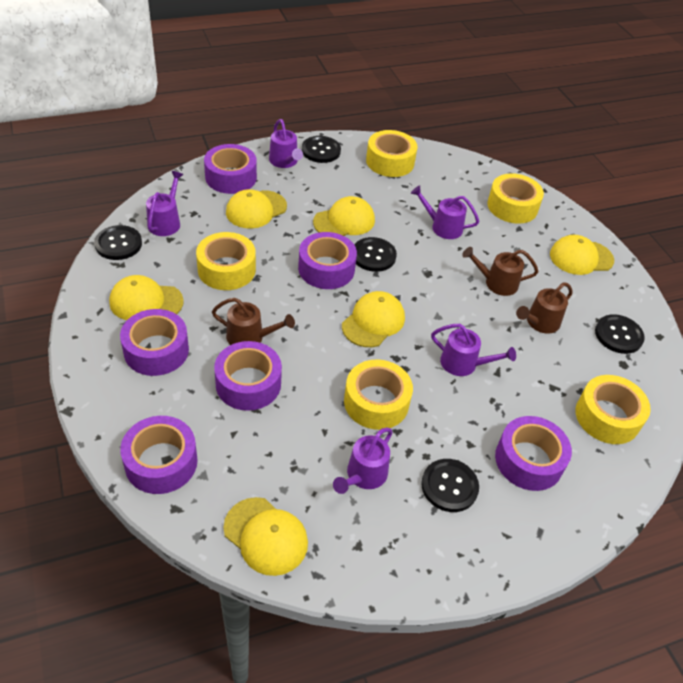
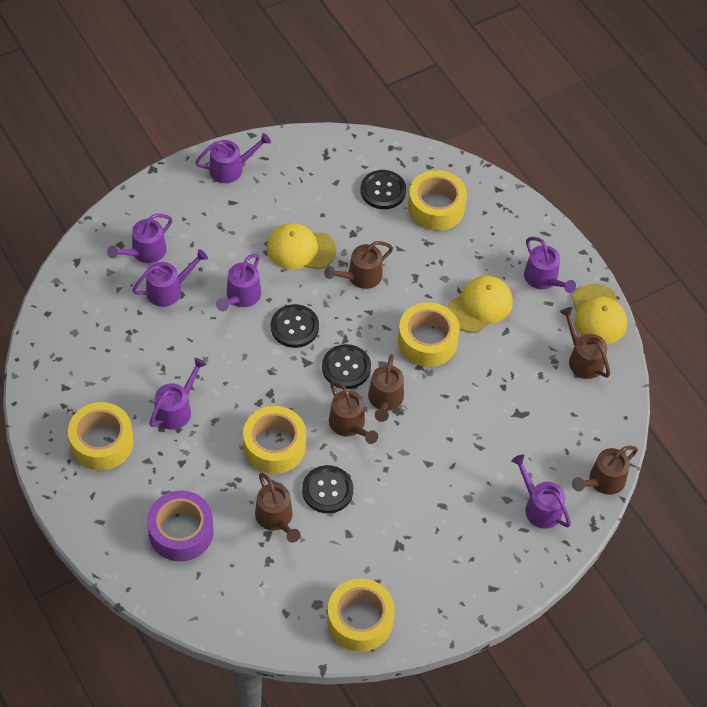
black button: 5 -> 4
brown watering can: 3 -> 6
purple tape: 6 -> 1
purple watering can: 5 -> 7
yellow cap: 6 -> 3

